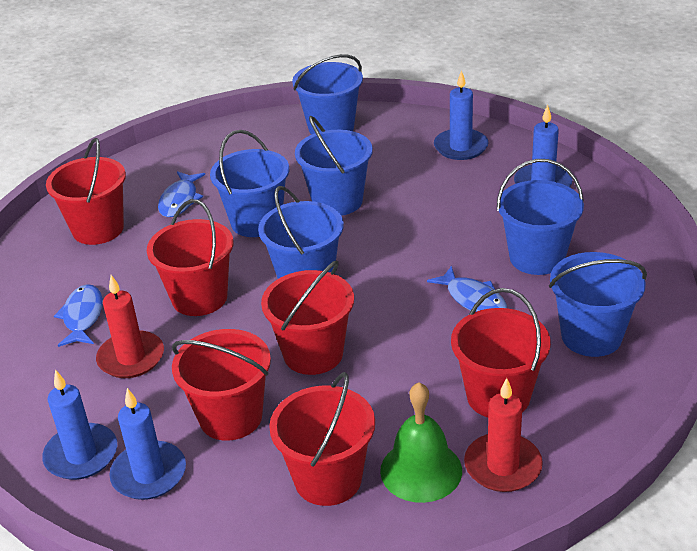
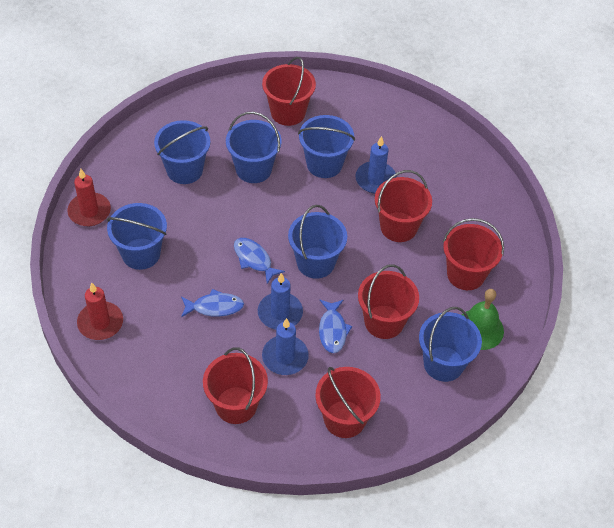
blue candle: 4 -> 3

